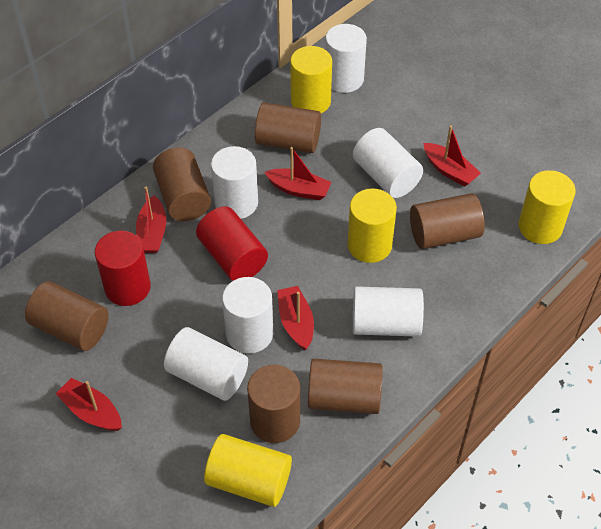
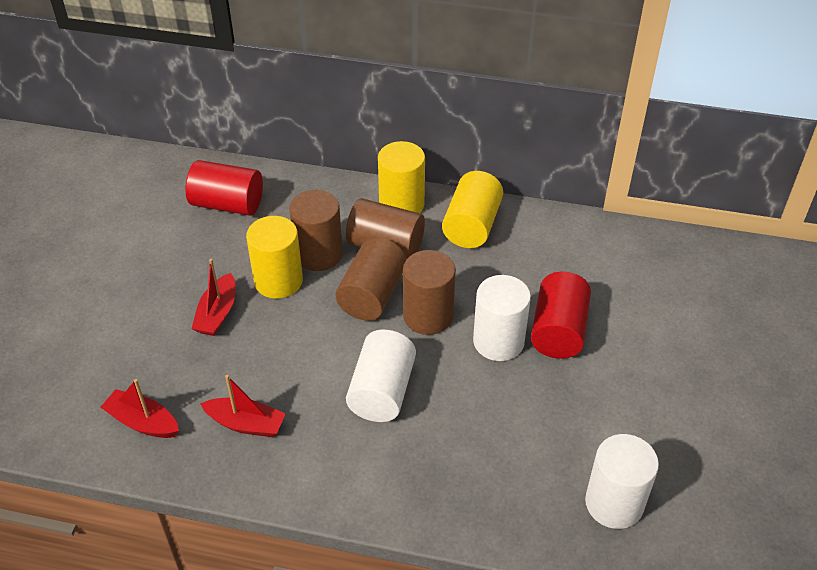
brown cylinder: 6 -> 4
red boat: 5 -> 3
white cylinder: 6 -> 3
yellow cylinder: 4 -> 3

